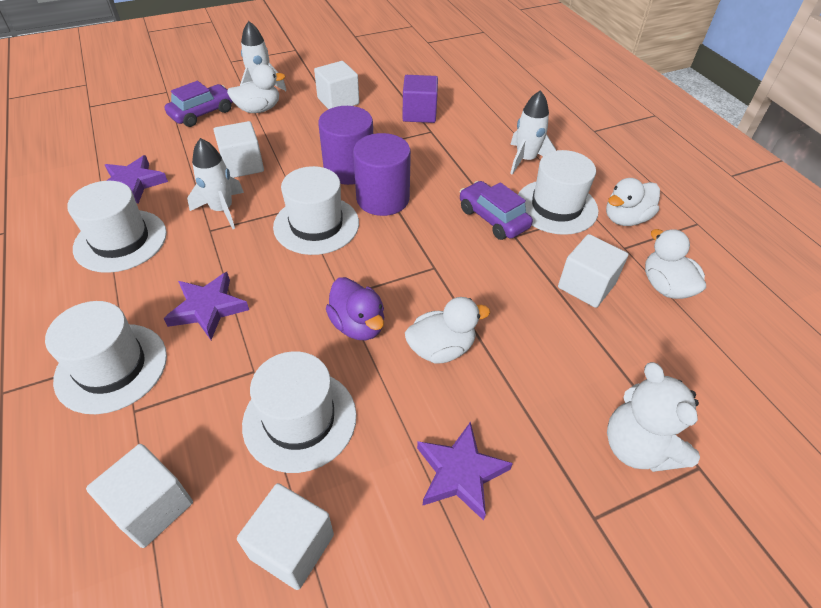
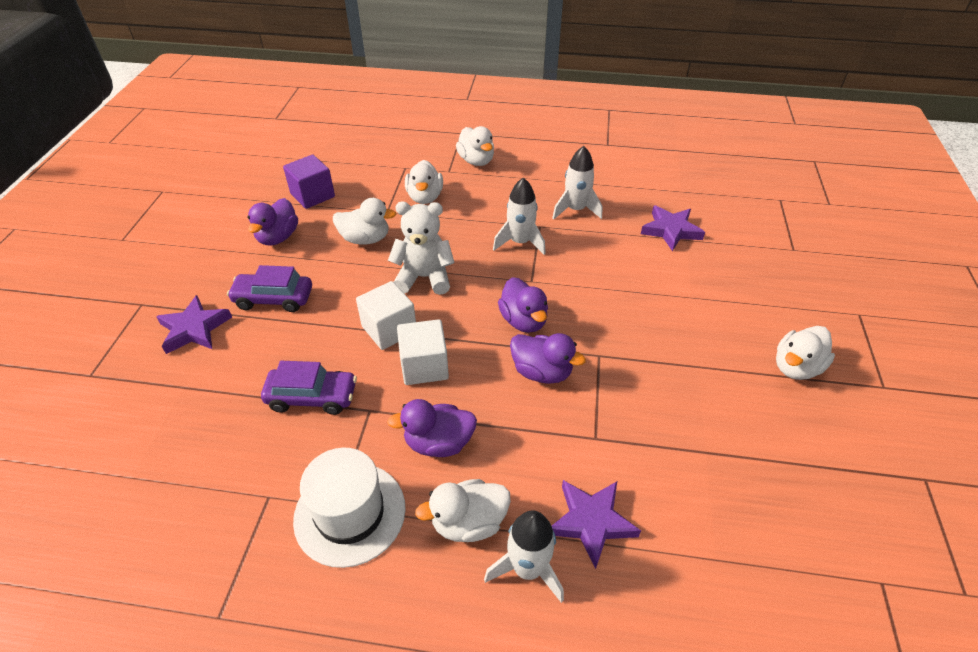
purple cylinder: 2 -> 0
purple duck: 1 -> 4
white cube: 5 -> 2
white duck: 4 -> 5
white hat: 5 -> 1

